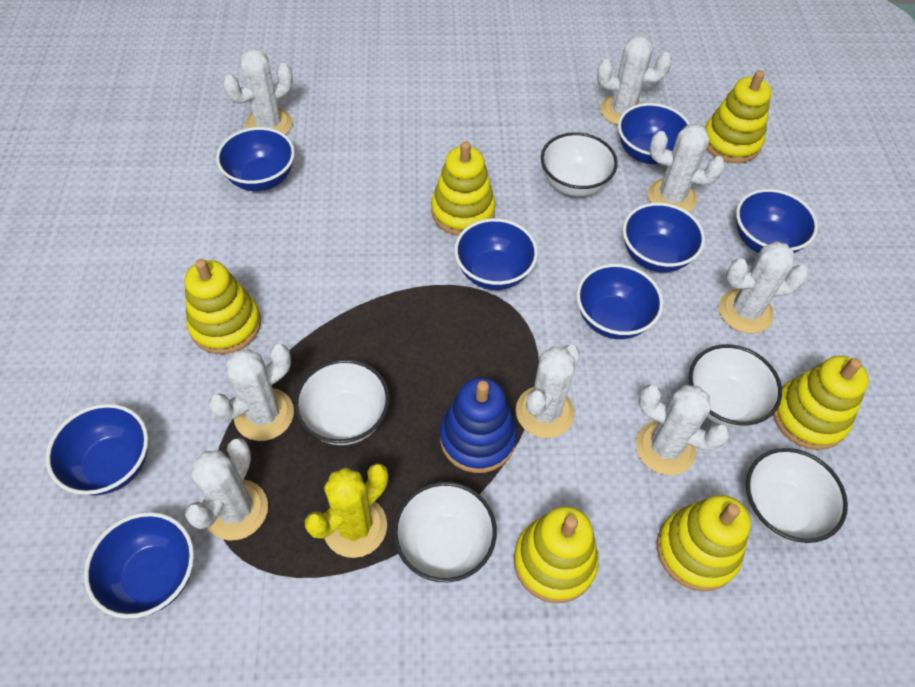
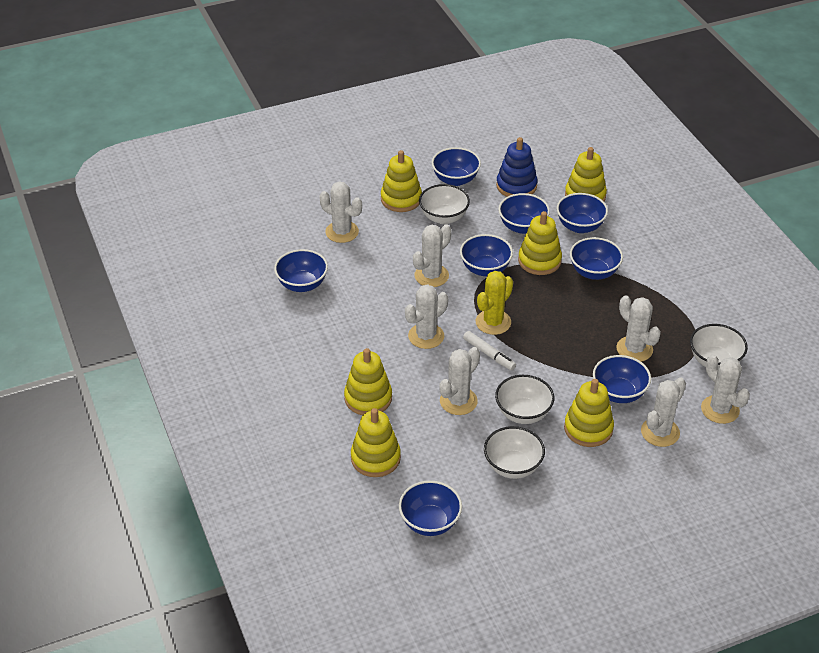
white bowl: 5 -> 4
white cactus: 8 -> 7
white marker: 0 -> 1

